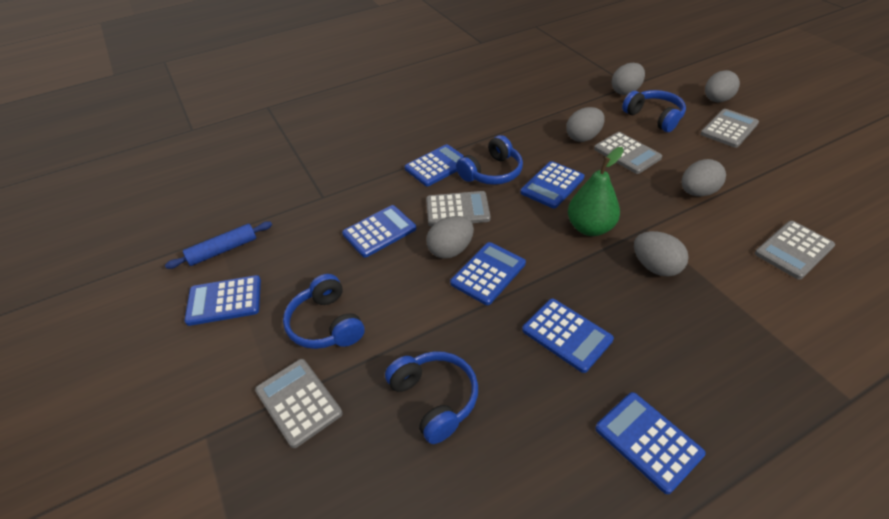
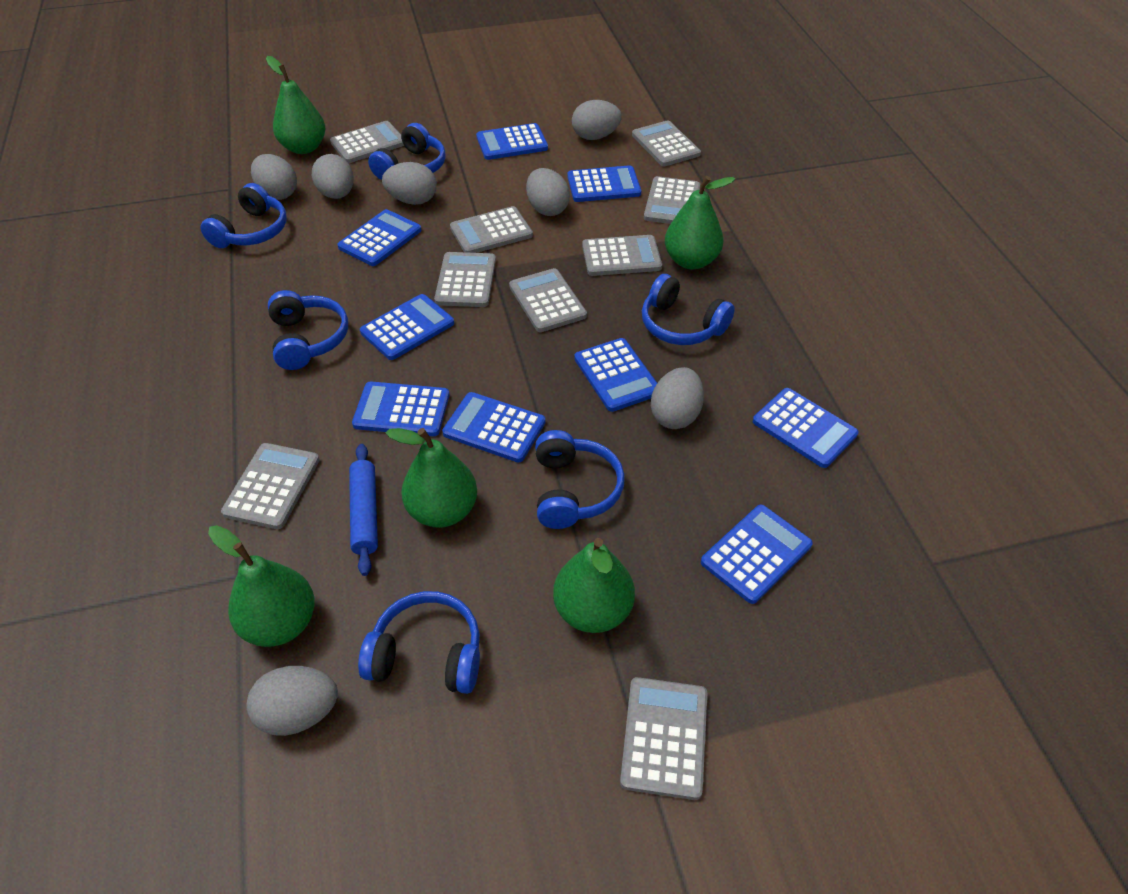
blue calculator: 7 -> 9
blue headphones: 4 -> 6
green pear: 1 -> 5
grey calculator: 5 -> 9
grey egg: 6 -> 7

